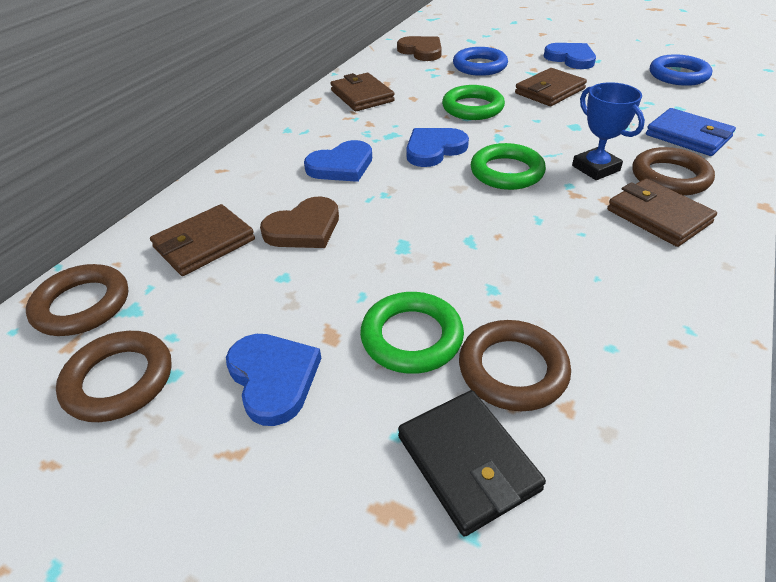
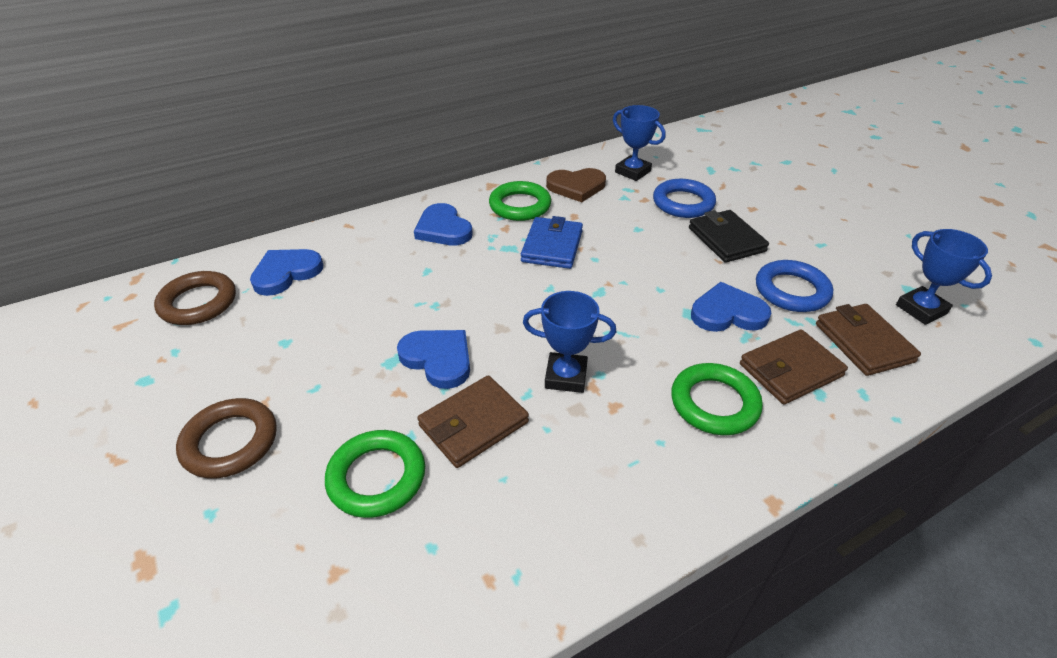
blue trophy: 1 -> 3
brown heart: 2 -> 1
brown ring: 4 -> 2
brown wallet: 4 -> 3

